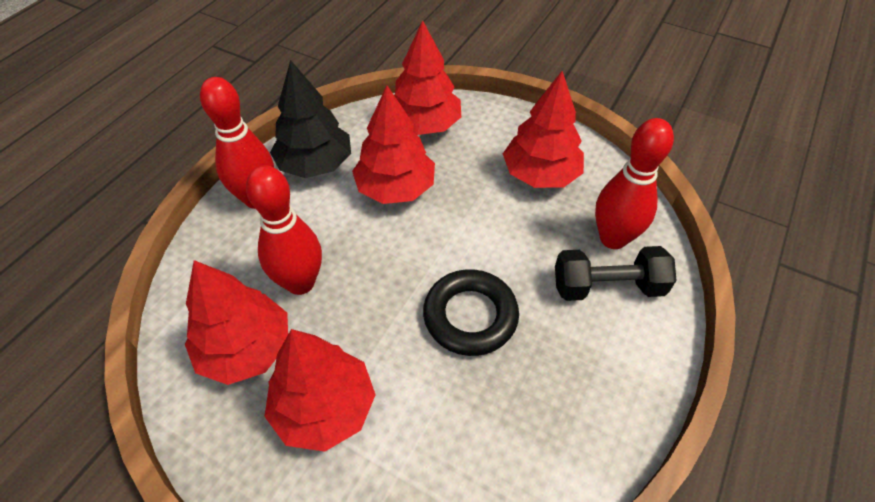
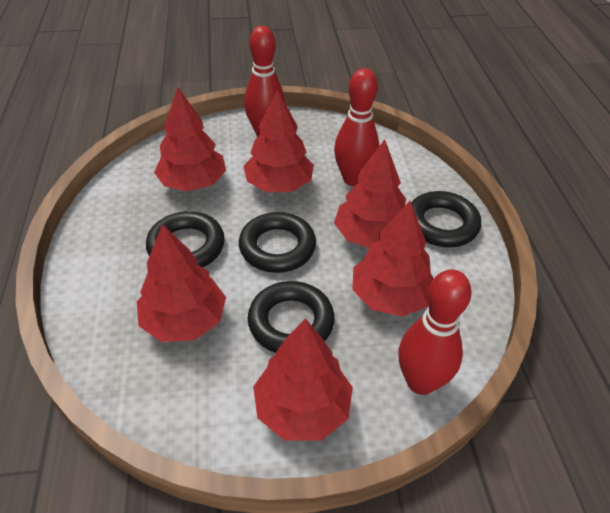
black dumbbell: 1 -> 0
black ring: 1 -> 4
black tree: 1 -> 0
red tree: 5 -> 6

